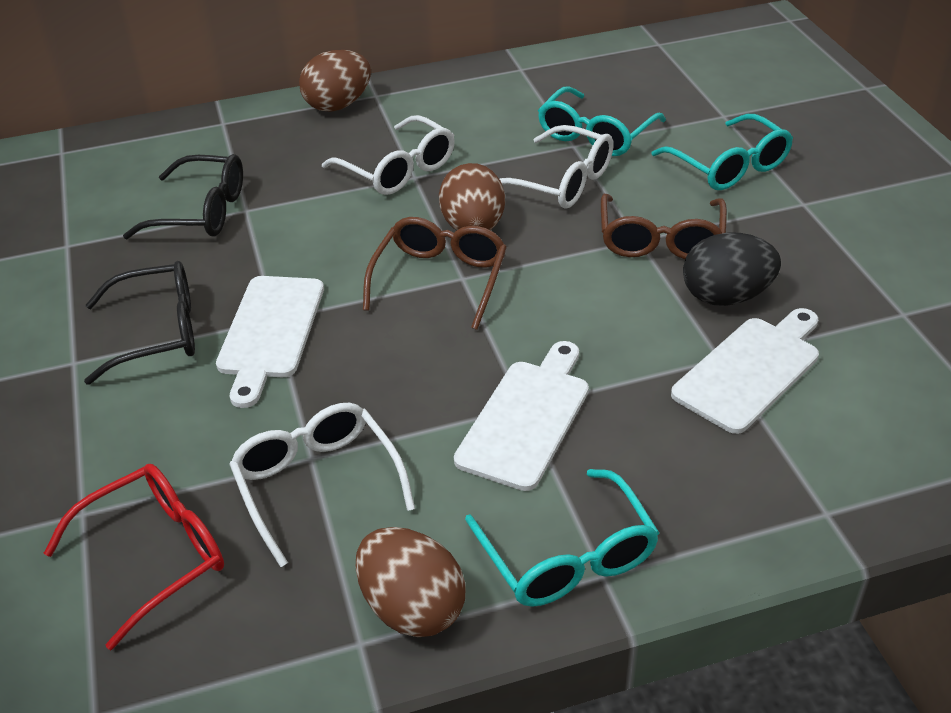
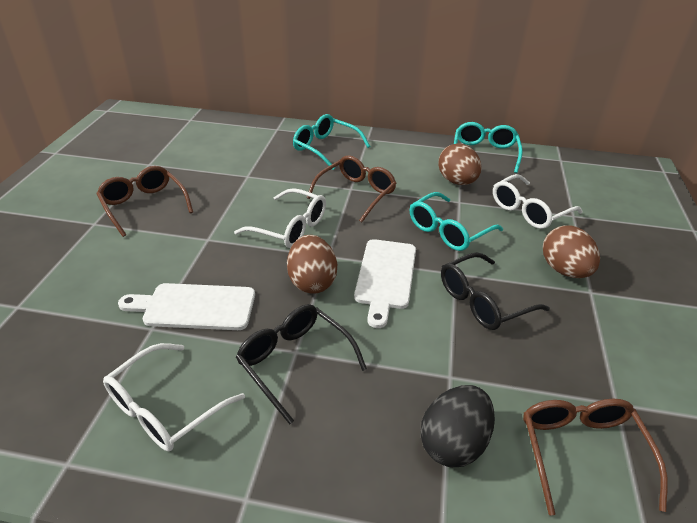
brown glasses: 2 -> 3
red glasses: 1 -> 0
white cutting board: 3 -> 2

